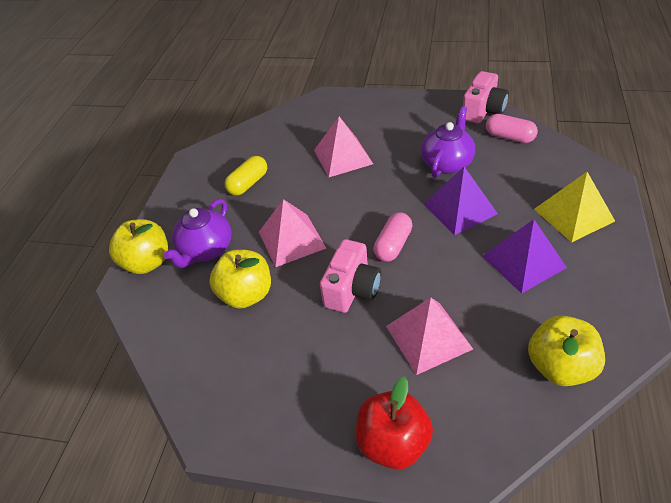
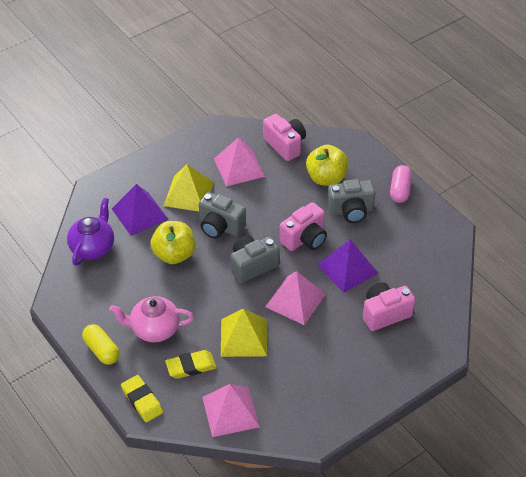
grey camera: 0 -> 3
pink camera: 2 -> 3
pink capsule: 2 -> 1
pink teapot: 0 -> 1
purple teapot: 2 -> 1
red apple: 1 -> 0
yellow apple: 3 -> 2
yellow eraser: 0 -> 2
yellow pyramid: 1 -> 2

